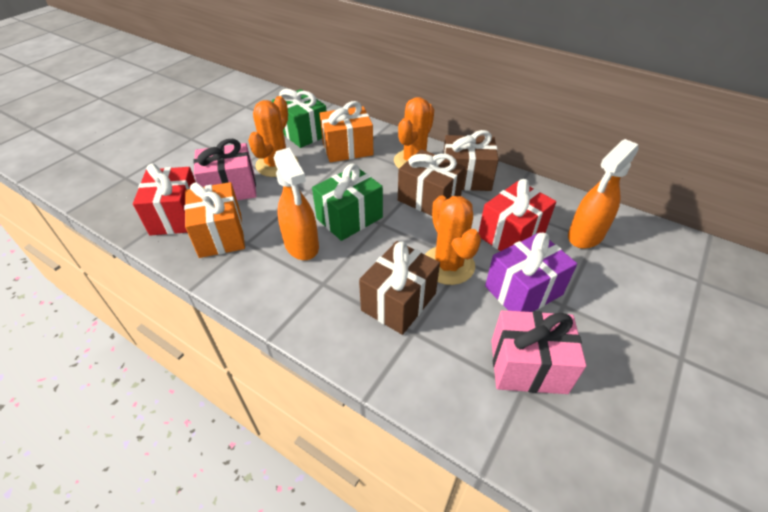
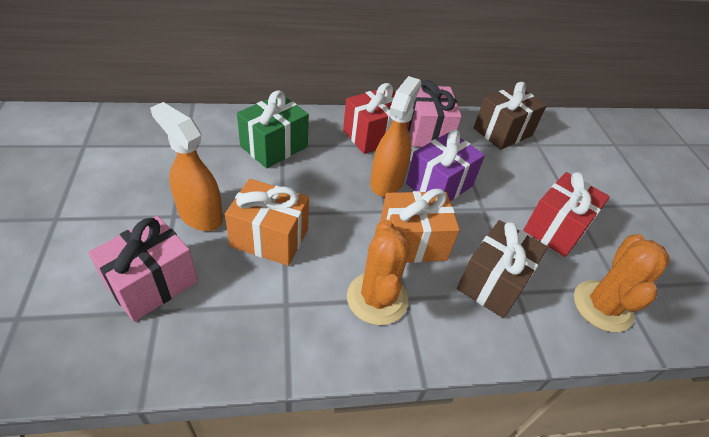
brown gift: 3 -> 2
green gift: 2 -> 1
orange cactus: 3 -> 2

